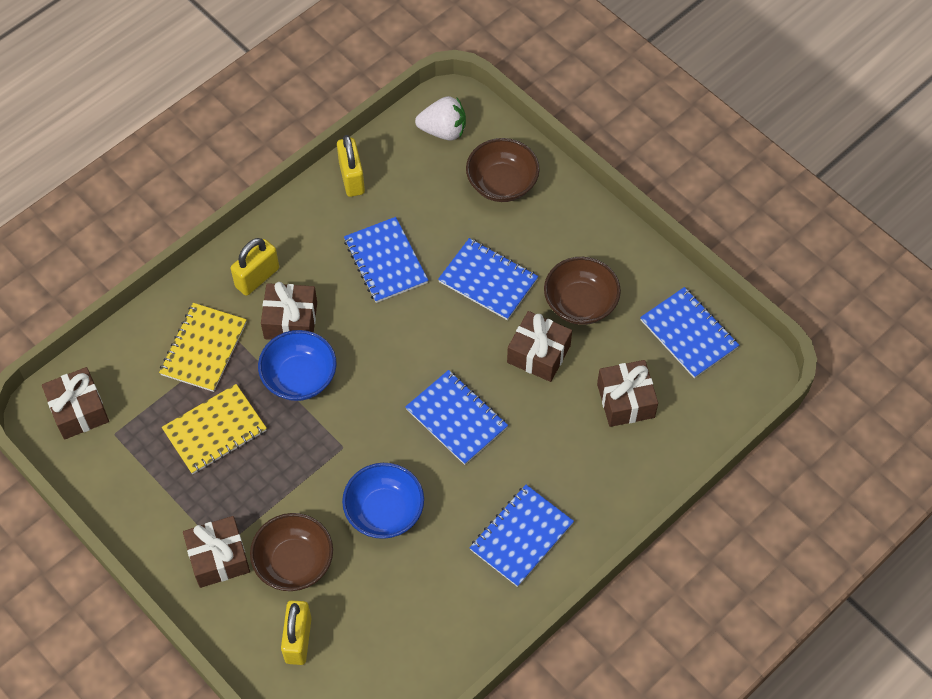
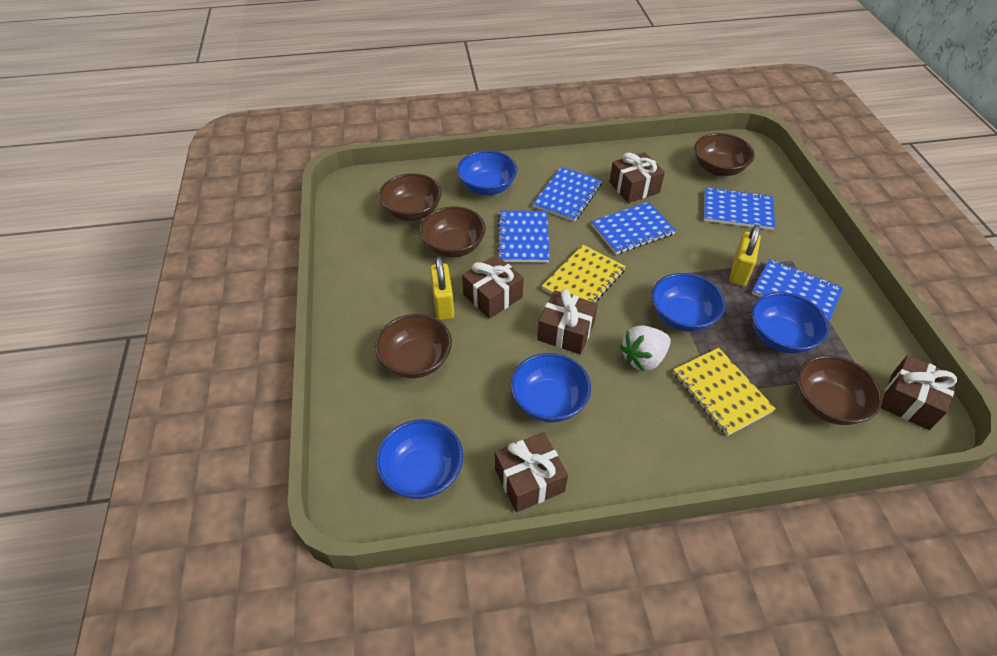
blue bowl: 2 -> 5
brown bowl: 3 -> 5
yellow padlock: 3 -> 2

